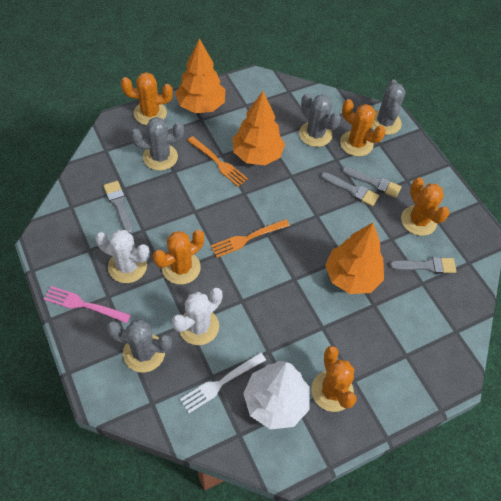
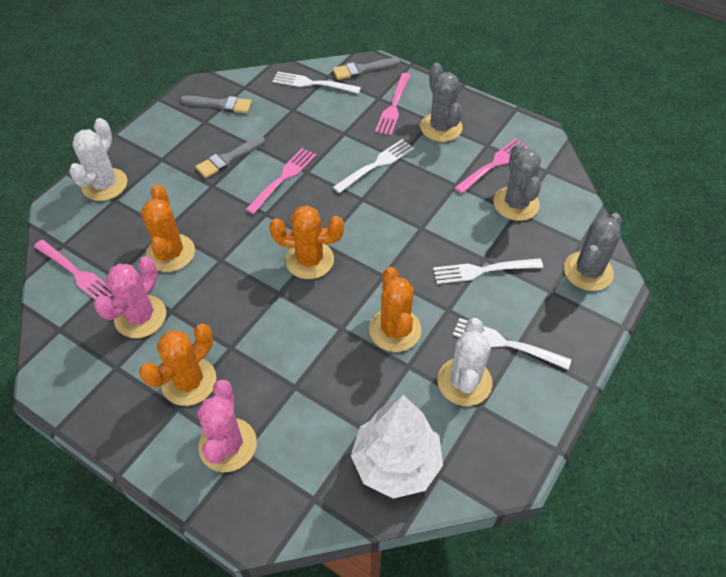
grey brush: 4 -> 3
grey cactus: 4 -> 3
orange cactus: 5 -> 4
orange fork: 2 -> 0
orange tree: 3 -> 0
pink cactus: 0 -> 2
pink fork: 1 -> 4
white fork: 1 -> 4

